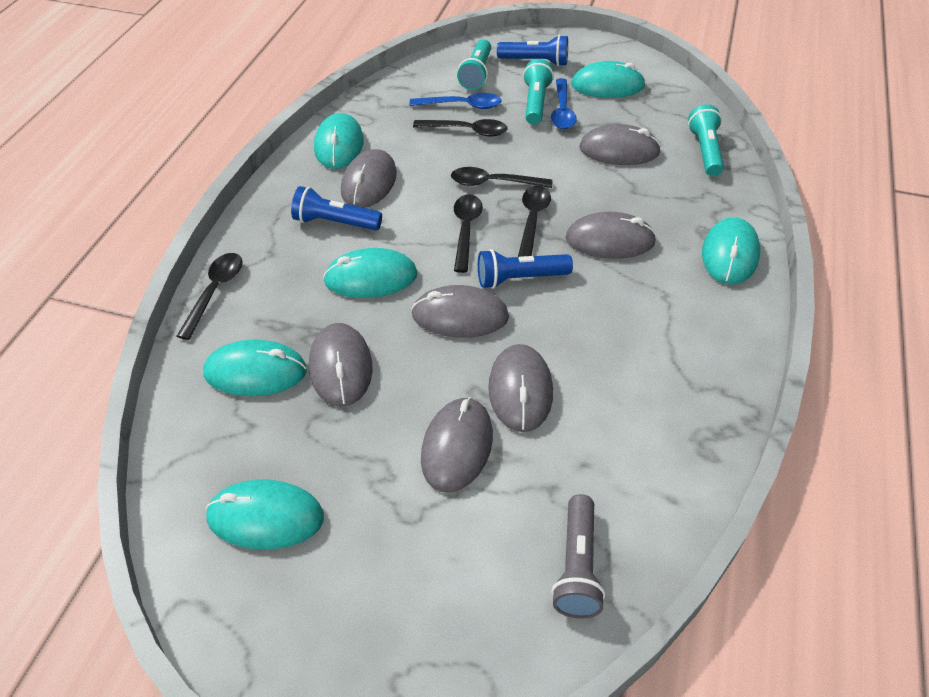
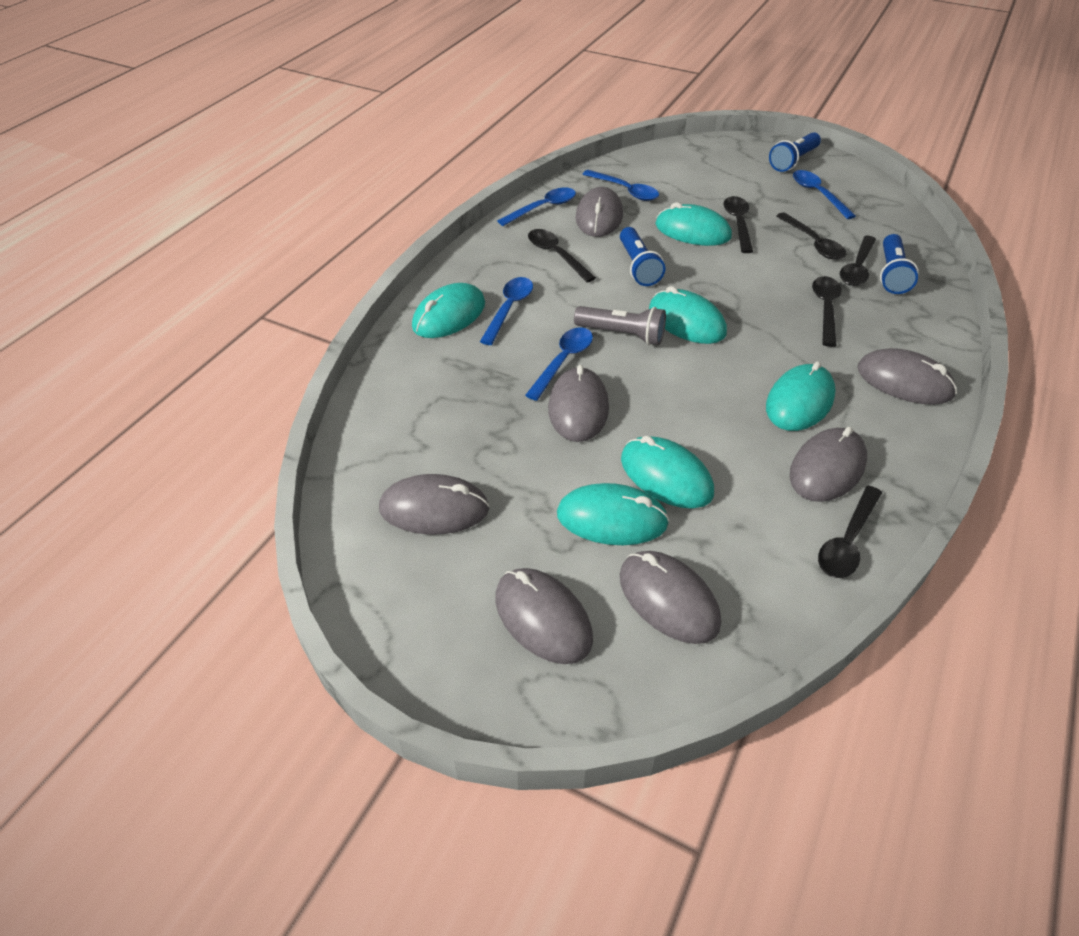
black spoon: 5 -> 6
blue spoon: 2 -> 5
turquoise flashlight: 3 -> 0

